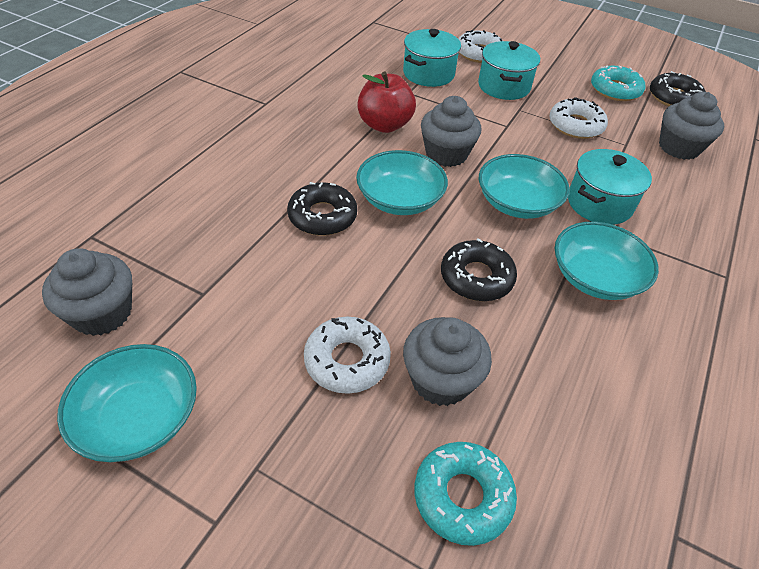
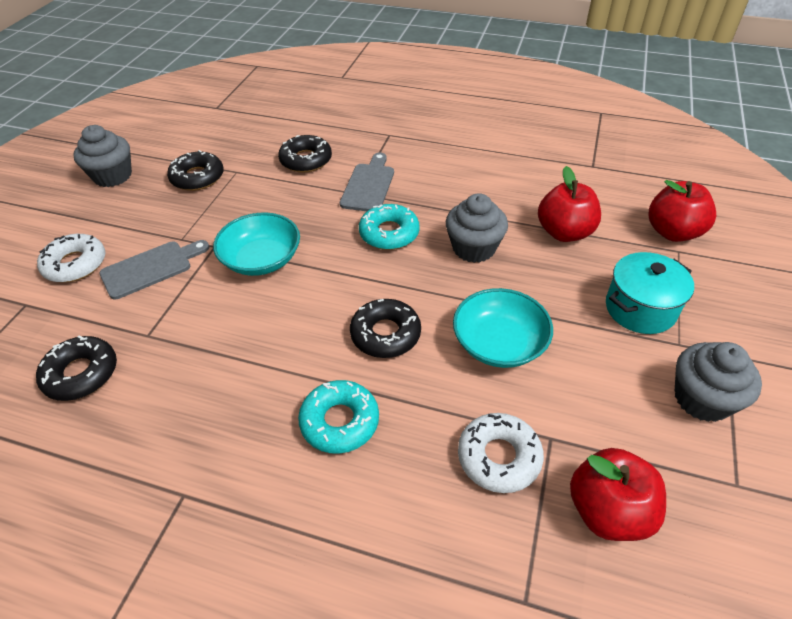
black donut: 3 -> 4
grey cupcake: 4 -> 3
grey cutting board: 0 -> 2
red apple: 1 -> 3
turquoise bowl: 4 -> 2
turquoise pot: 3 -> 1
white donut: 3 -> 2

